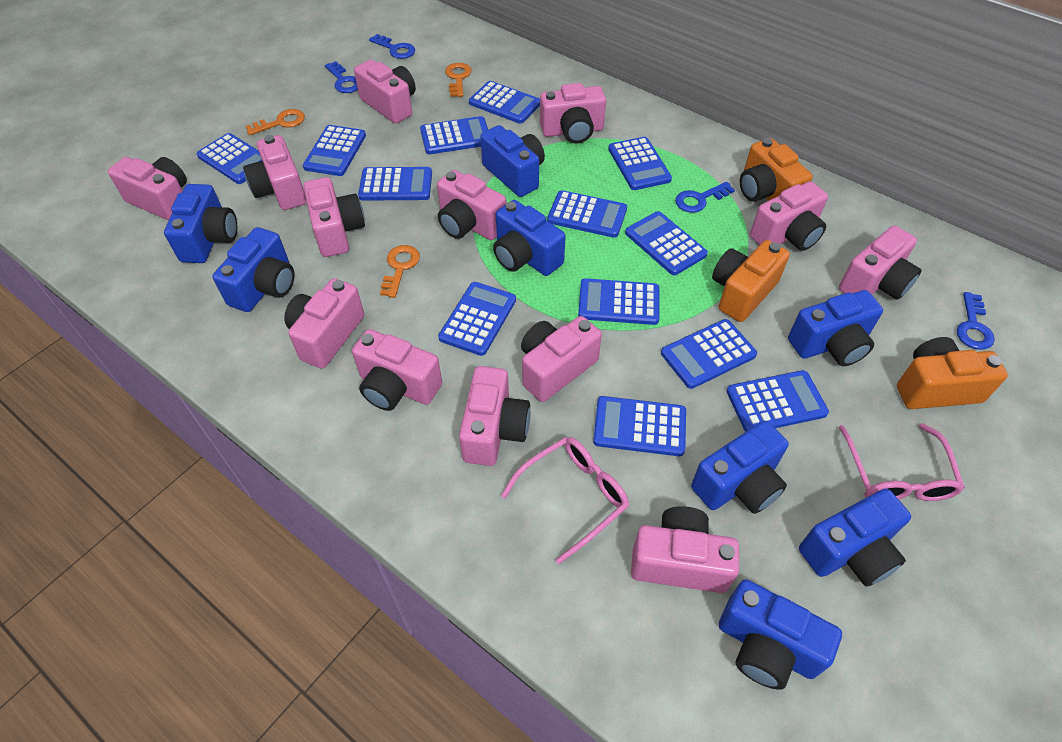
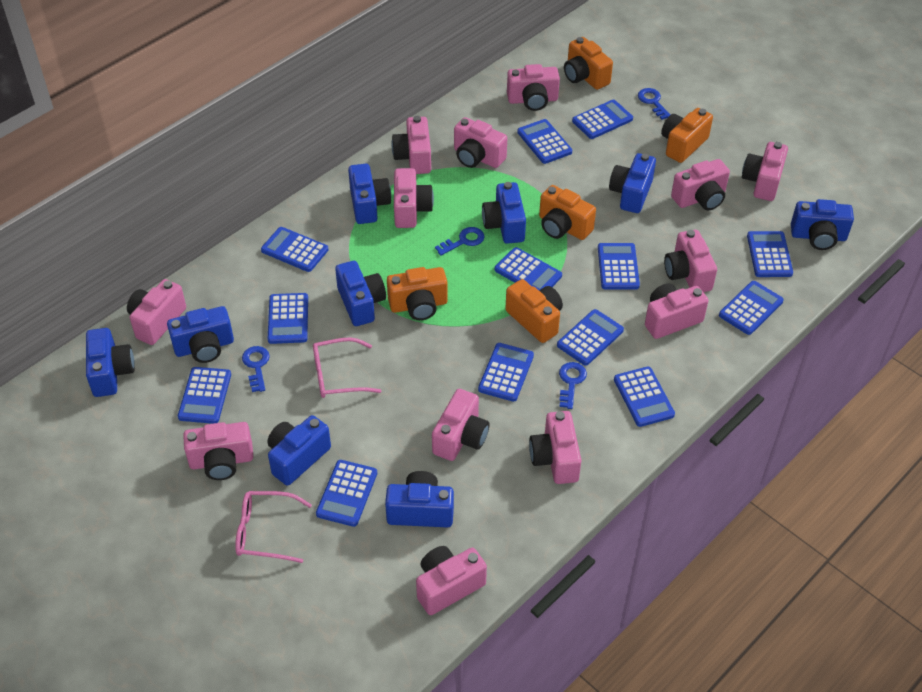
blue camera: 8 -> 9
orange camera: 3 -> 5
orange key: 3 -> 0

